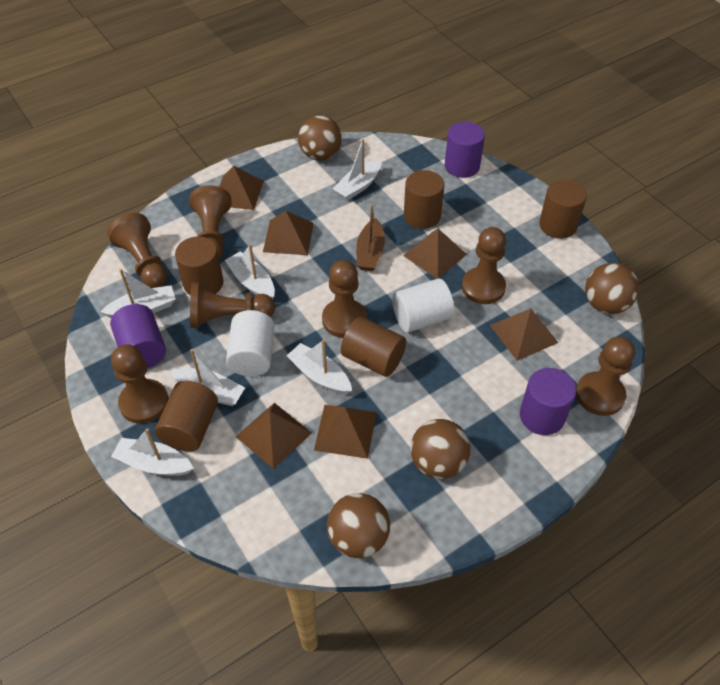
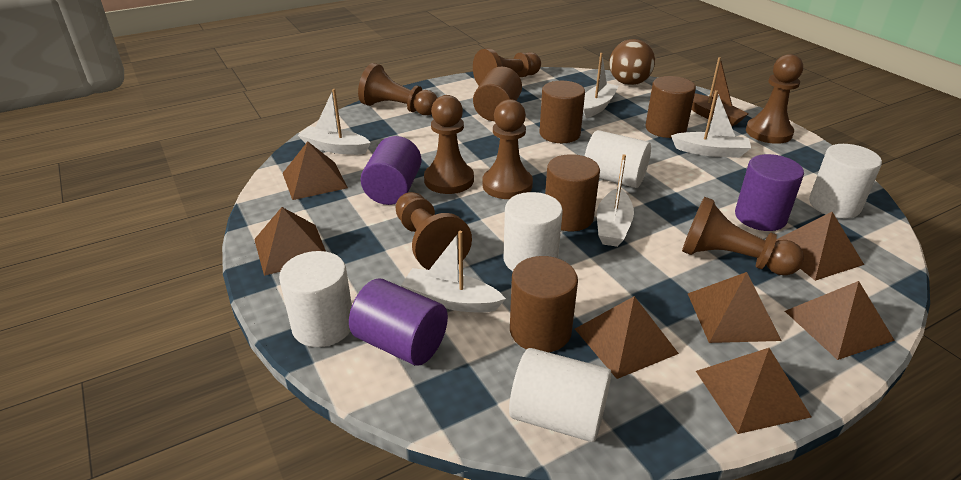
brown ball: 4 -> 1
brown pyramid: 6 -> 7
white boat: 6 -> 5
white cylinder: 2 -> 5

